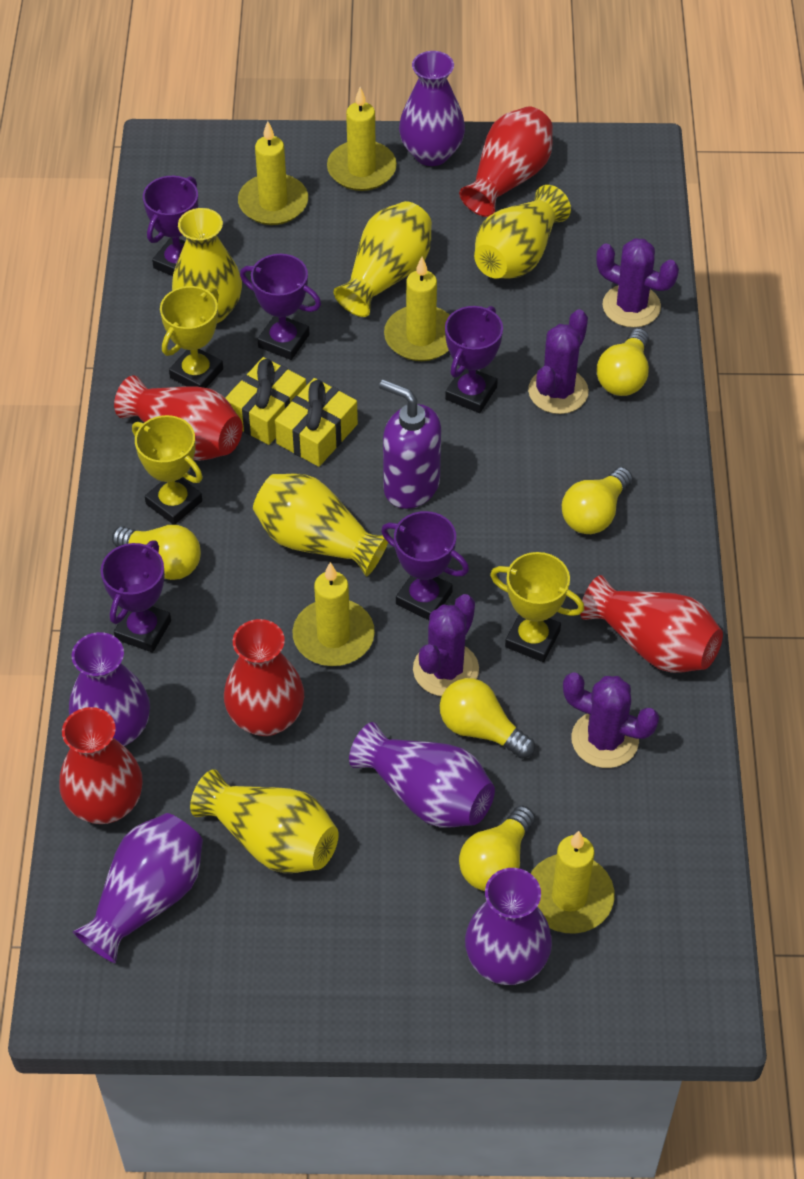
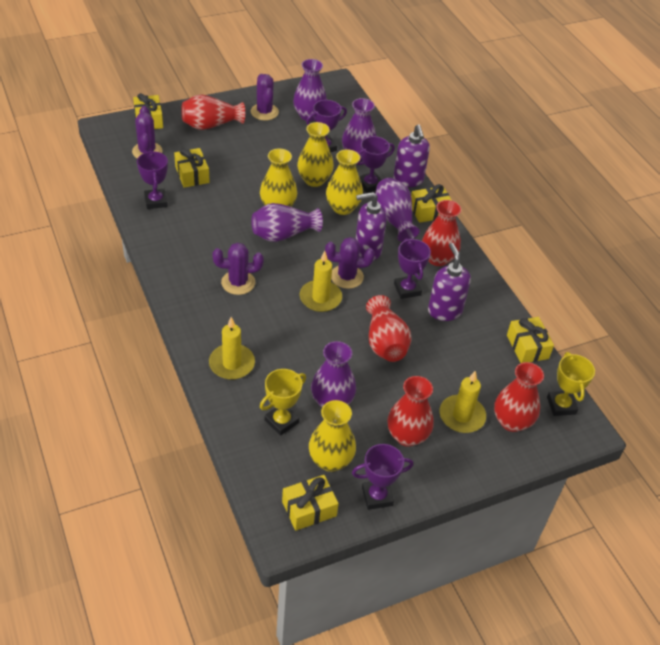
purple soap dispenser: 1 -> 3
yellow candle: 5 -> 3
yellow gift: 2 -> 5
yellow light bulb: 5 -> 0
yellow trophy: 3 -> 2
yellow vase: 5 -> 4

